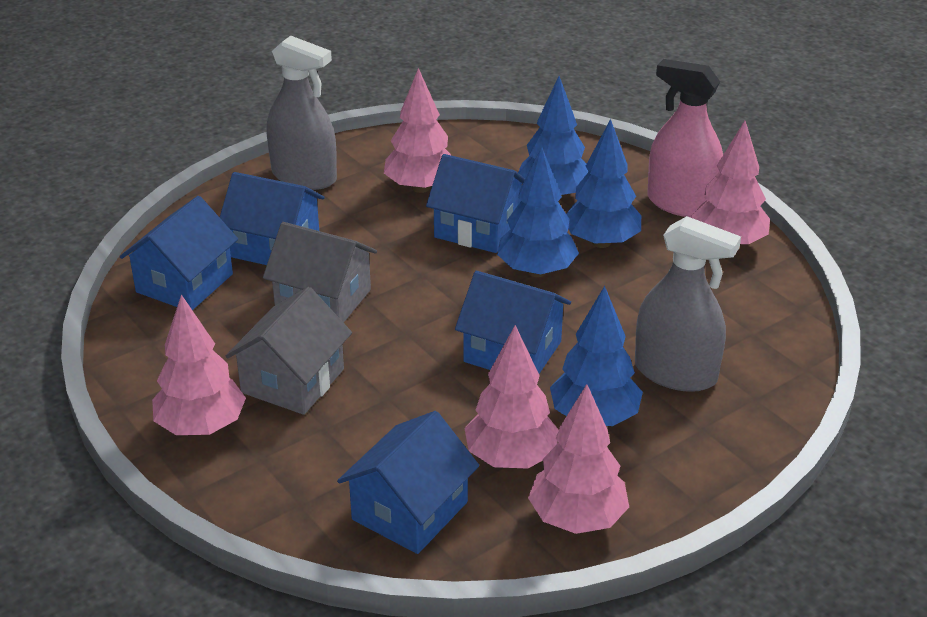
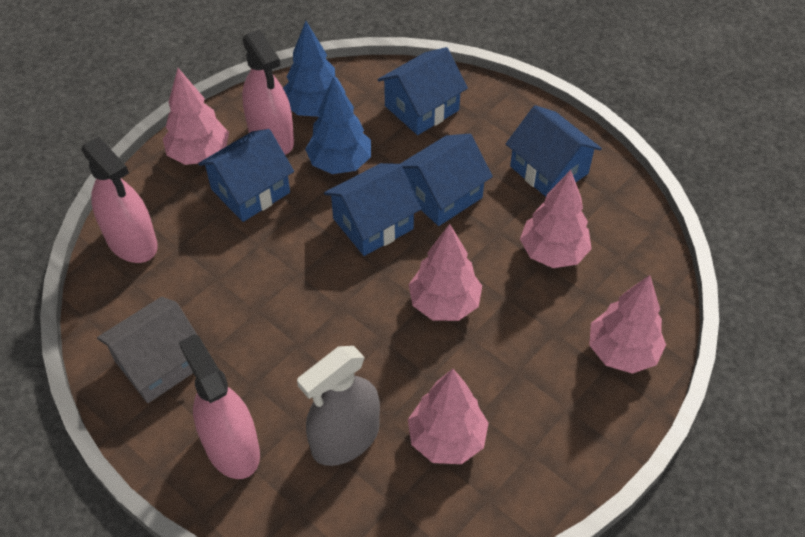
blue tree: 4 -> 2
grey house: 2 -> 1
grey spray bottle: 2 -> 1
pink spray bottle: 1 -> 3

